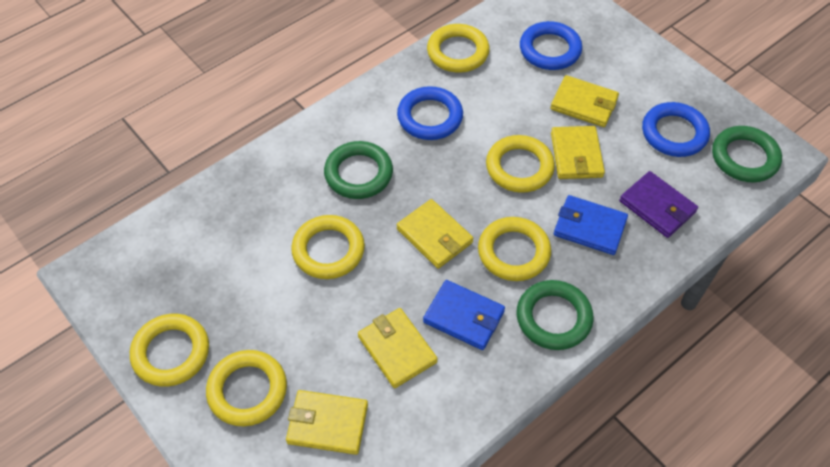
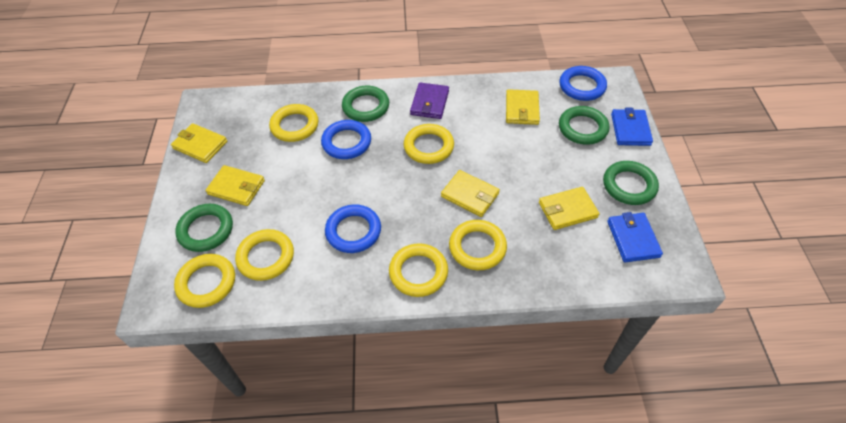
green ring: 3 -> 4

